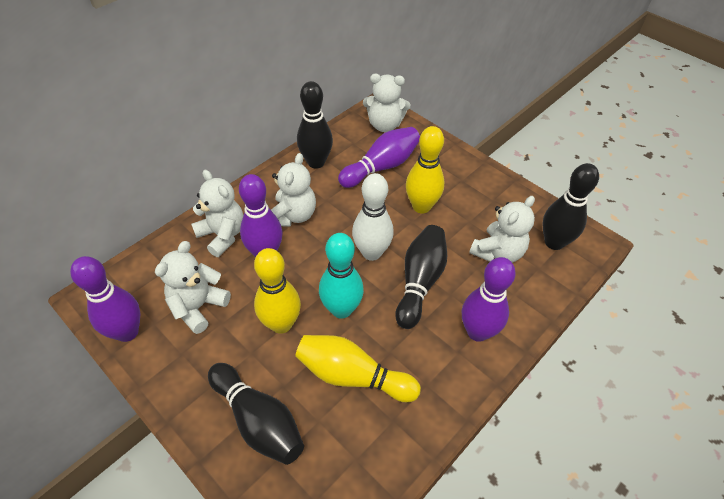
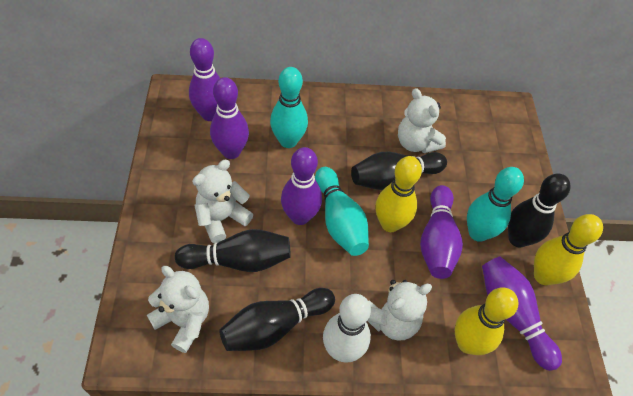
purple bowling pin: 4 -> 5
turquoise bowling pin: 1 -> 3
white teddy bear: 5 -> 4

